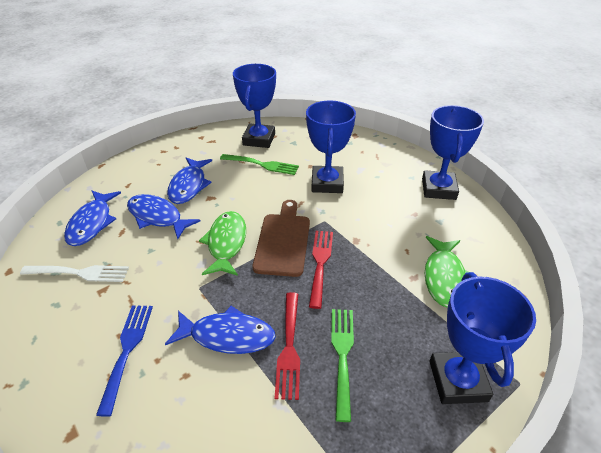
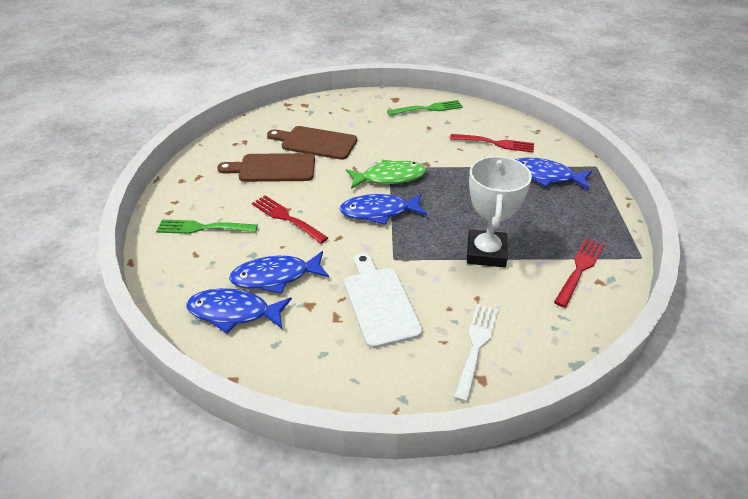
blue fork: 1 -> 0
blue trophy: 4 -> 0
brown cutting board: 1 -> 2
green fish: 2 -> 1
red fork: 2 -> 3
white cutting board: 0 -> 1
white trophy: 0 -> 1

